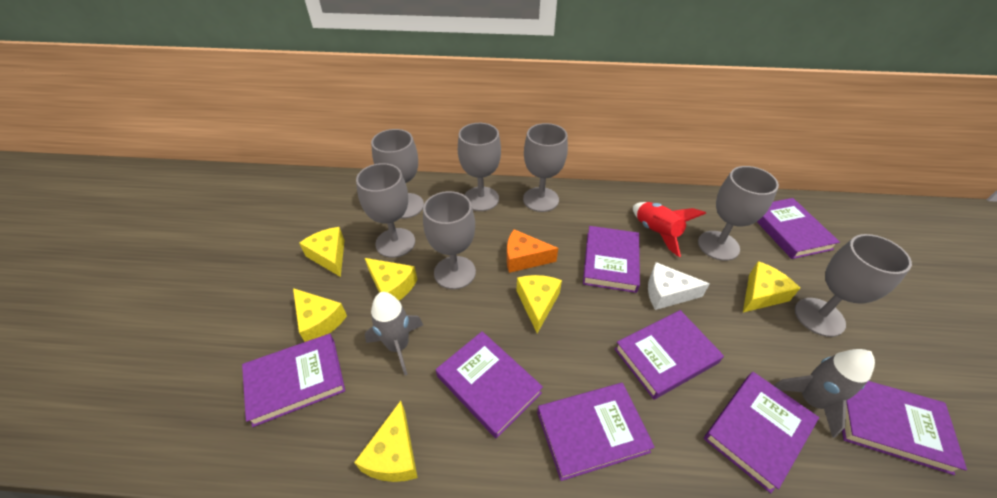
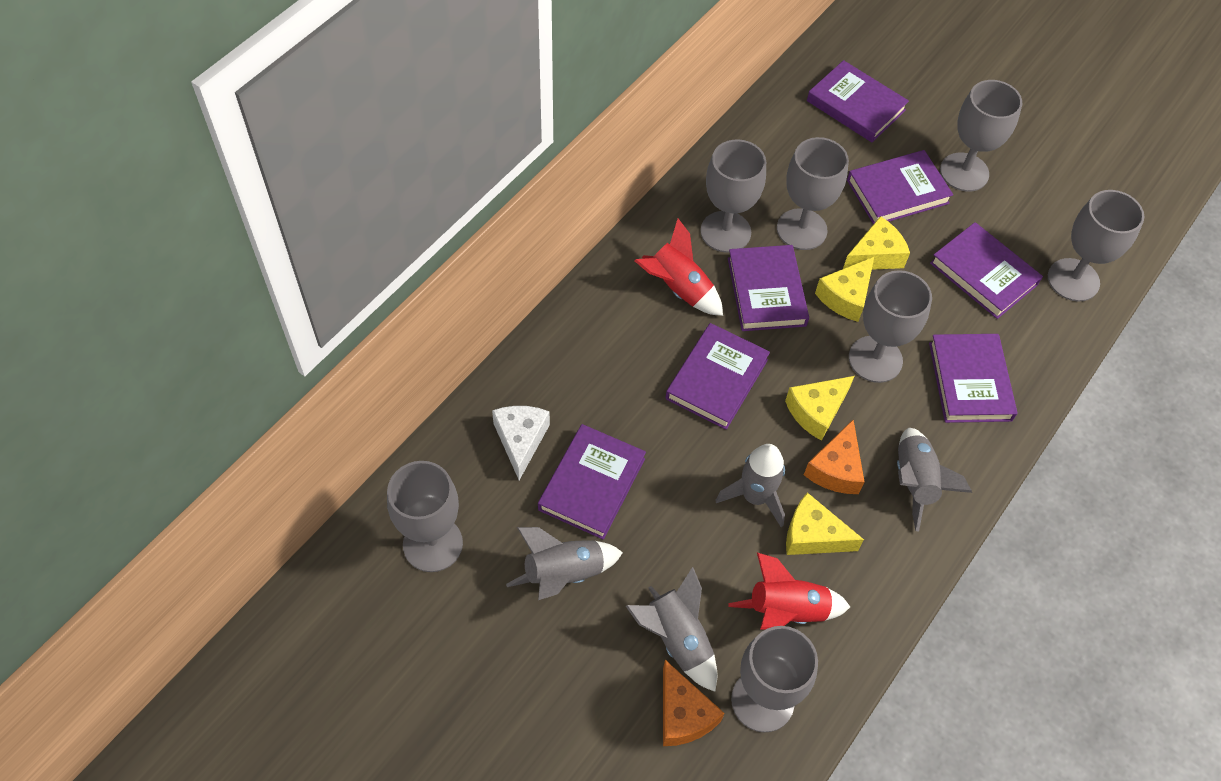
grey rocket: 2 -> 4
orange cheese: 1 -> 2
purple book: 8 -> 7
red rocket: 1 -> 2
yellow cheese: 6 -> 4

